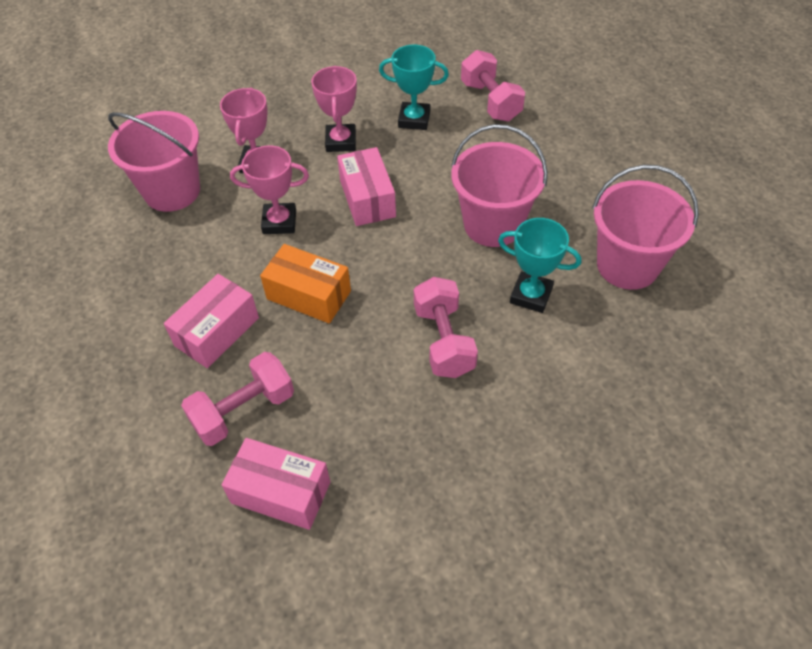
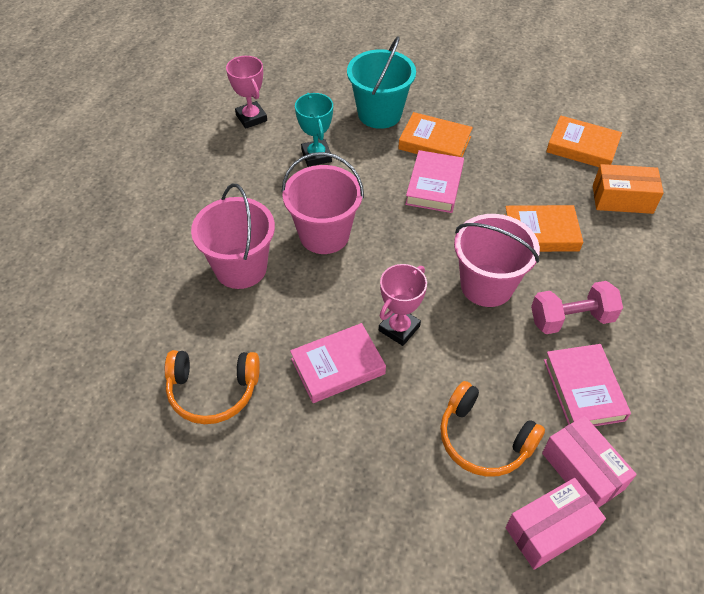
orange book: 0 -> 3
orange headphones: 0 -> 2
pink book: 0 -> 3
pink box: 3 -> 2
pink dumbbell: 3 -> 1
pink trophy: 3 -> 2
turquoise bucket: 0 -> 1
turquoise trophy: 2 -> 1

